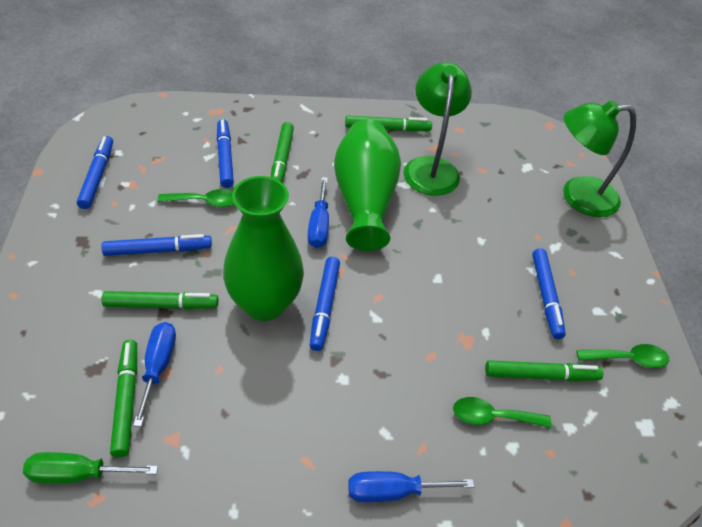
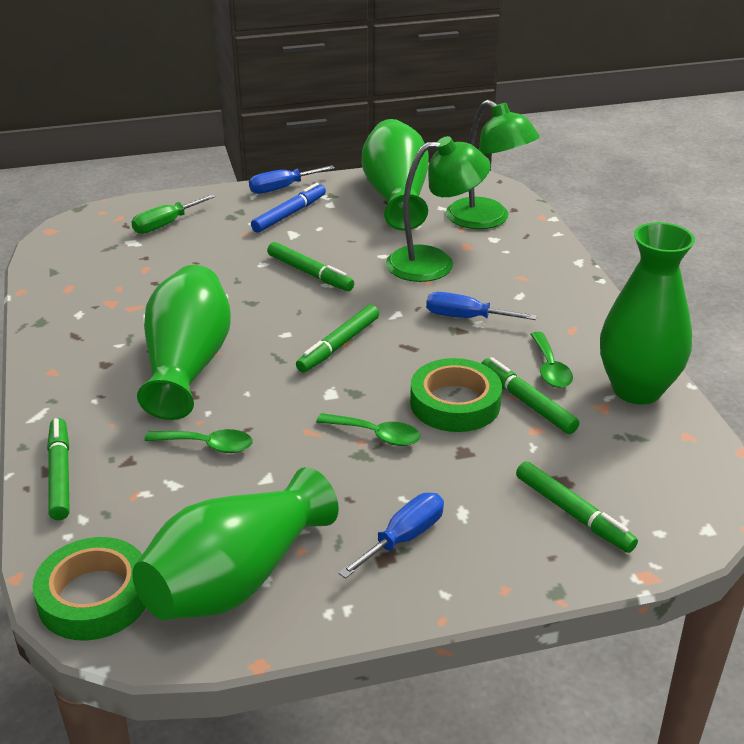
blue marker: 5 -> 1
green tape: 0 -> 2
green vase: 2 -> 4

